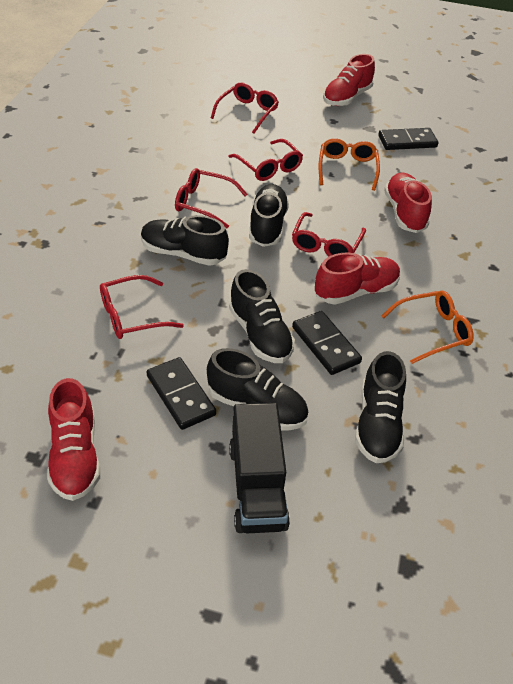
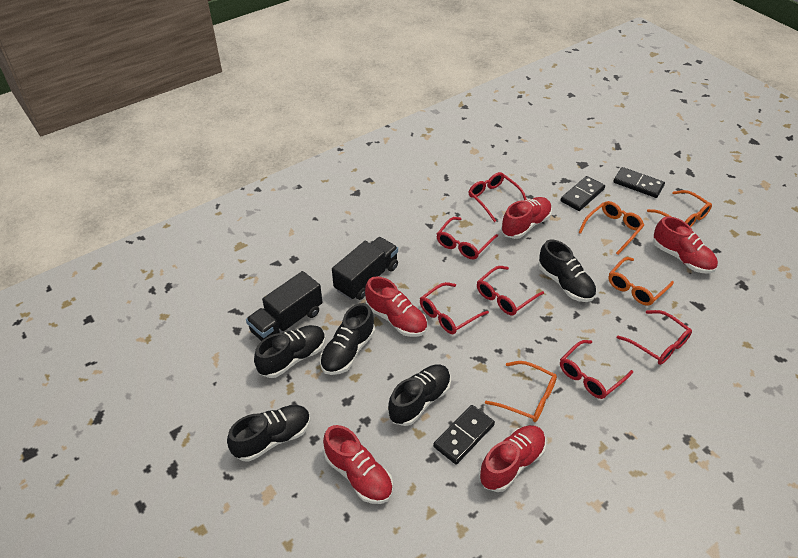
black truck: 1 -> 2
orange glasses: 2 -> 4
red glasses: 5 -> 6
red shoe: 4 -> 5

